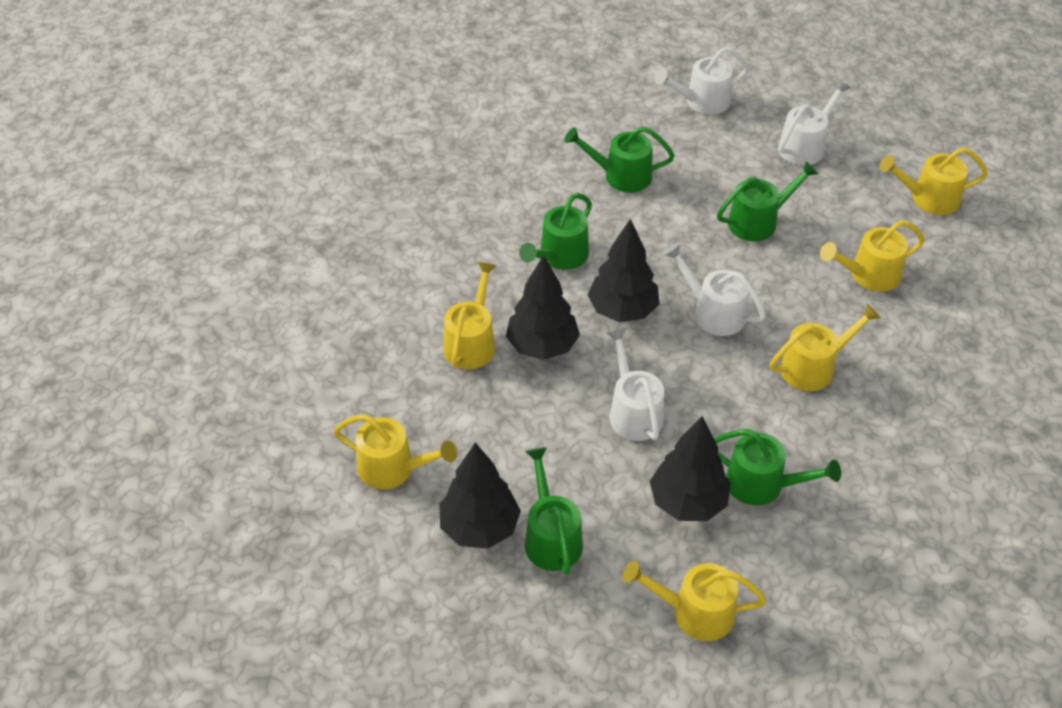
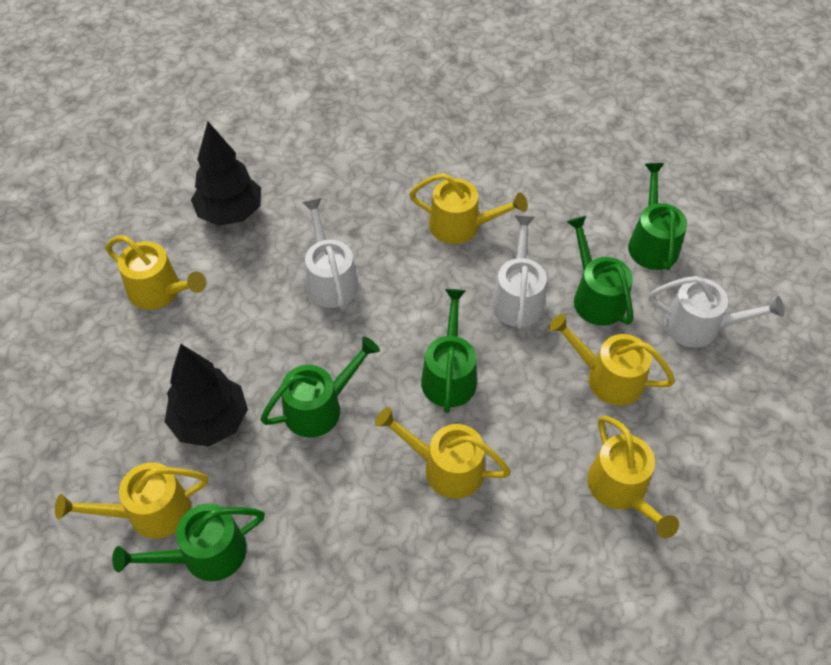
black tree: 4 -> 2
white watering can: 4 -> 3

